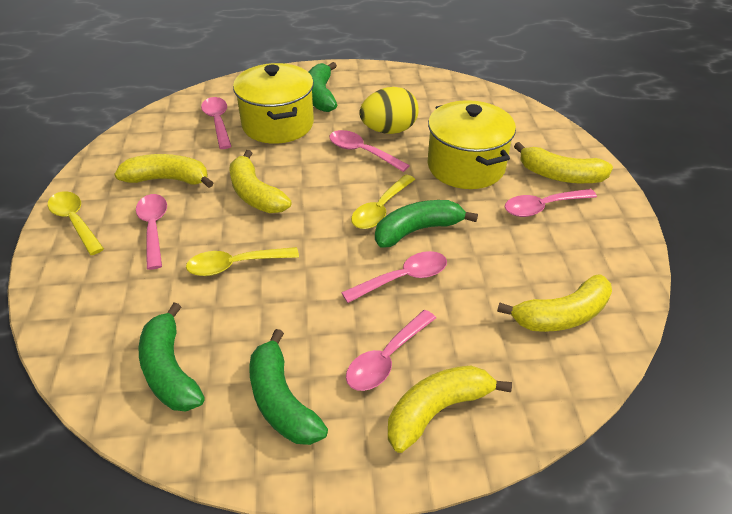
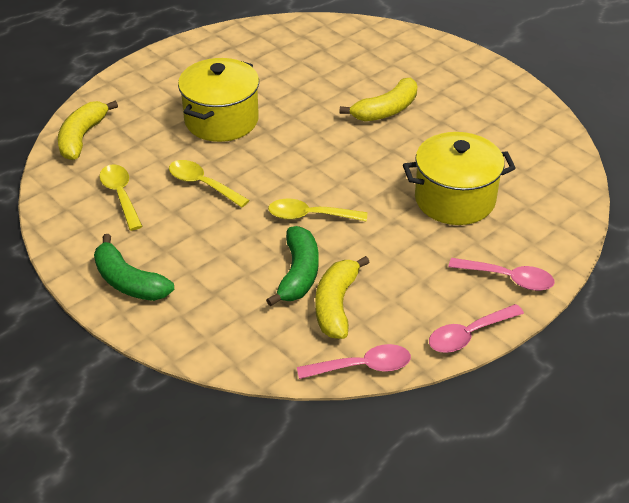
green banana: 4 -> 2
pink spoon: 6 -> 3
yellow banana: 5 -> 3
yellow egg: 1 -> 0

